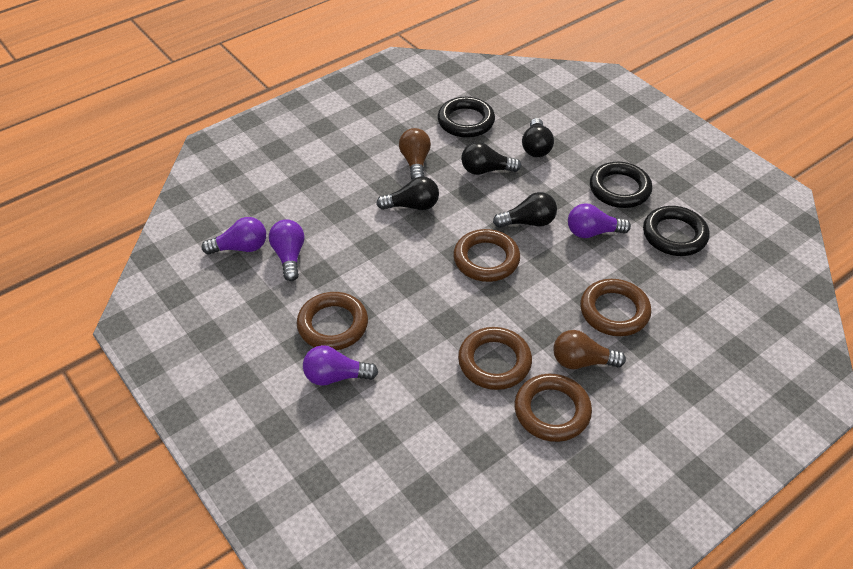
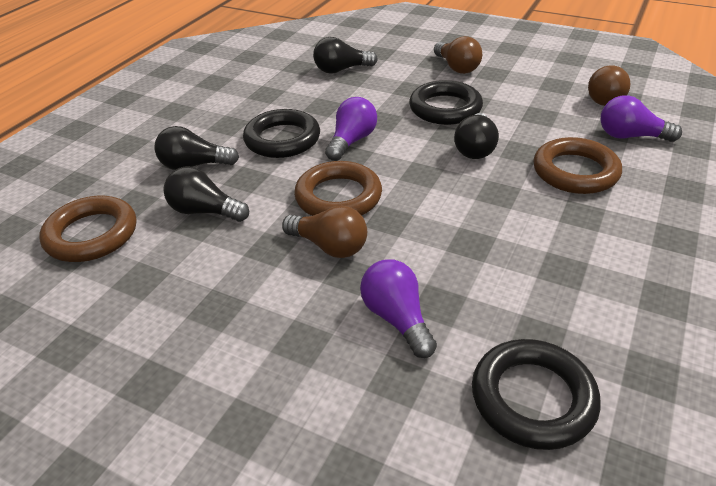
brown light bulb: 2 -> 3
brown ring: 5 -> 3
purple light bulb: 4 -> 3

